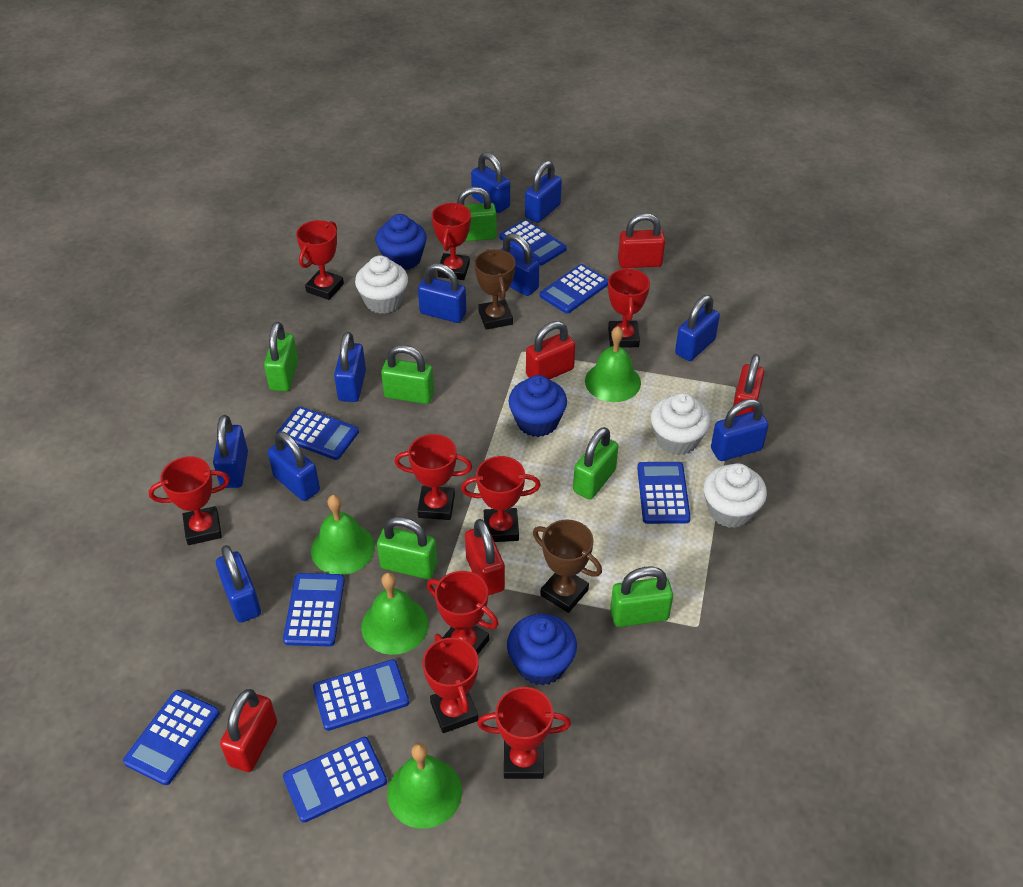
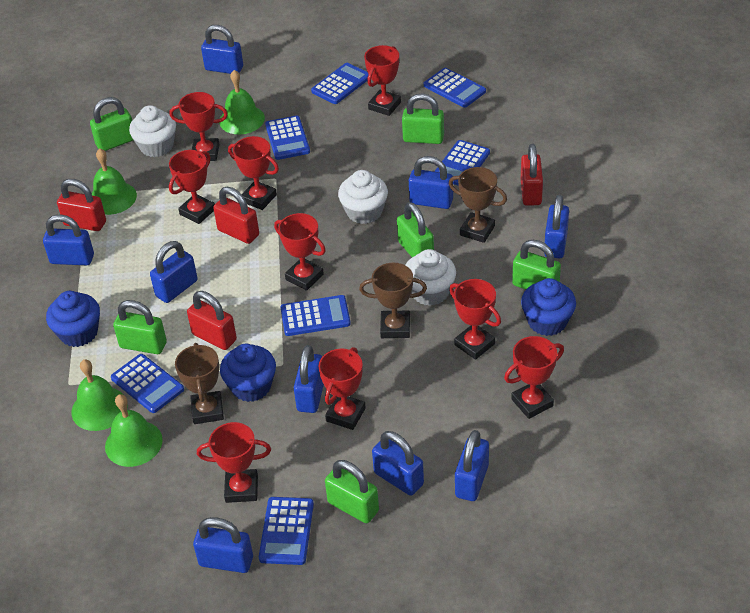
blue calculator: 8 -> 7
blue padlock: 10 -> 9
brown trophy: 2 -> 3
red padlock: 5 -> 4

